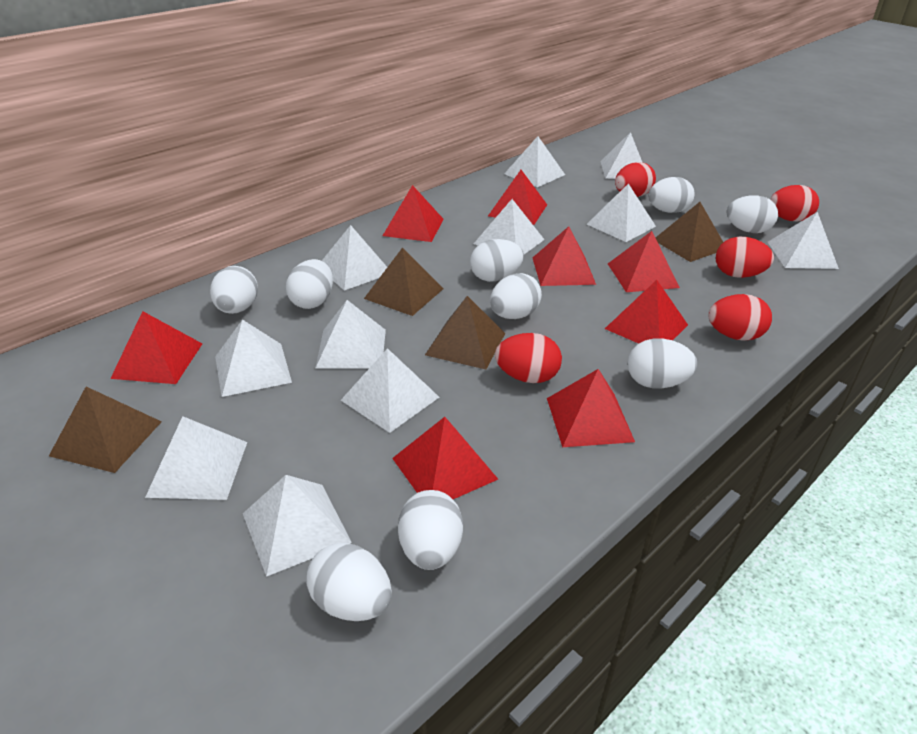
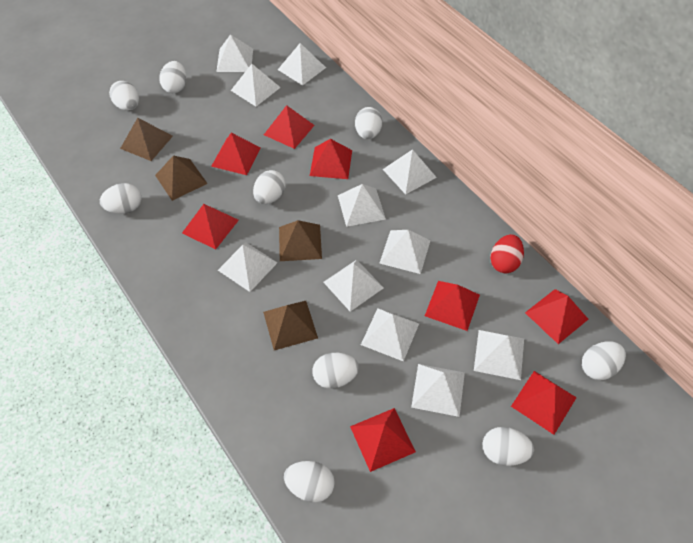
red egg: 5 -> 1

